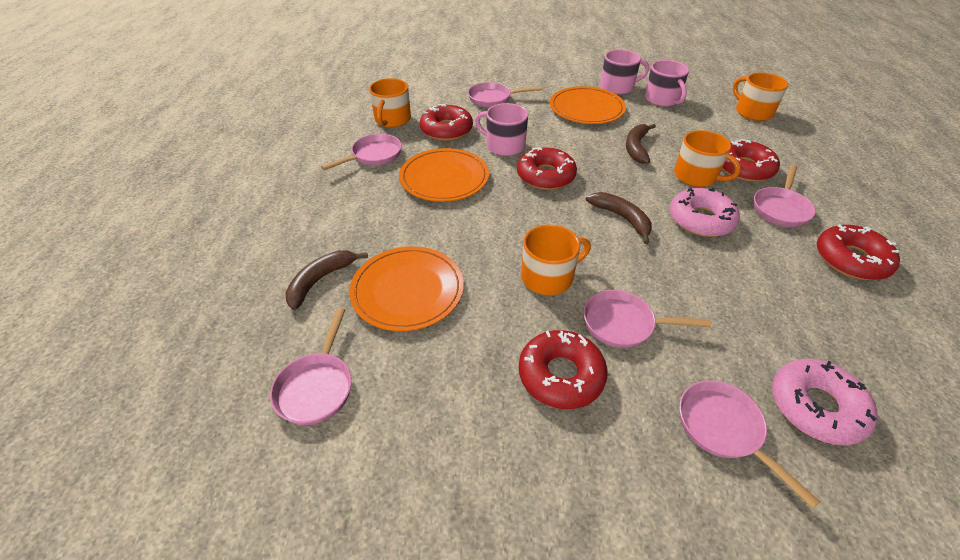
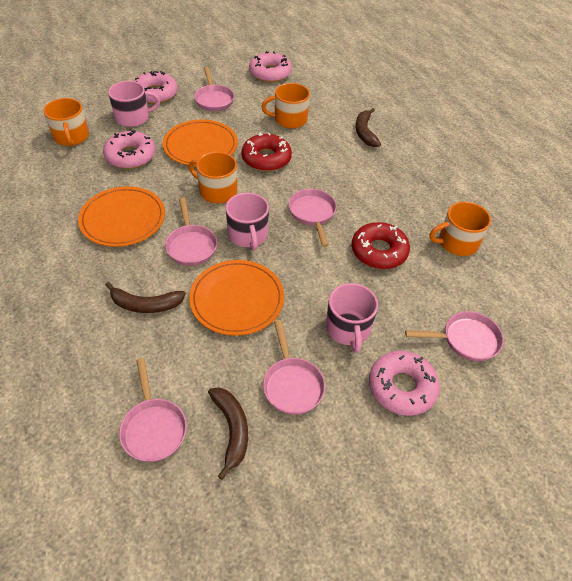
pink donut: 2 -> 4
red donut: 5 -> 2

